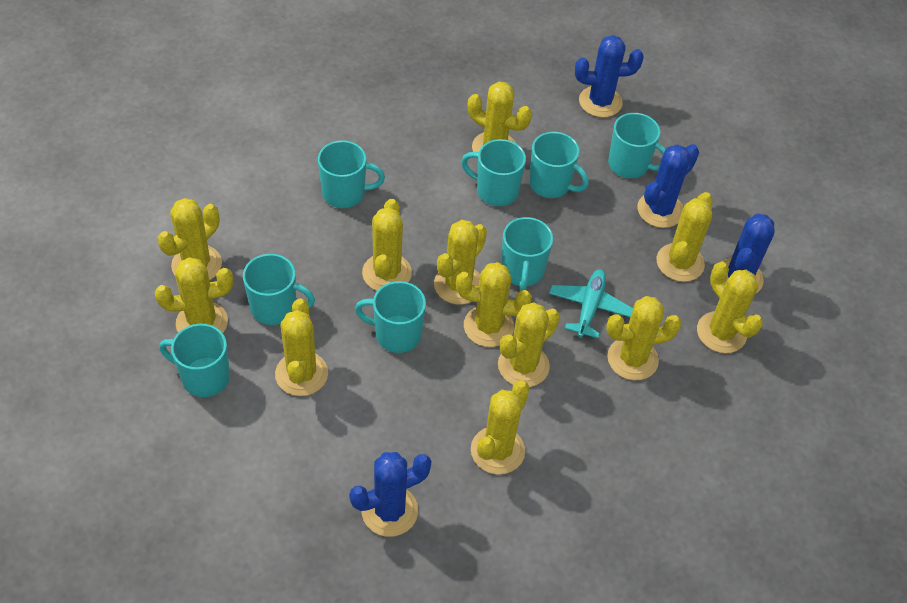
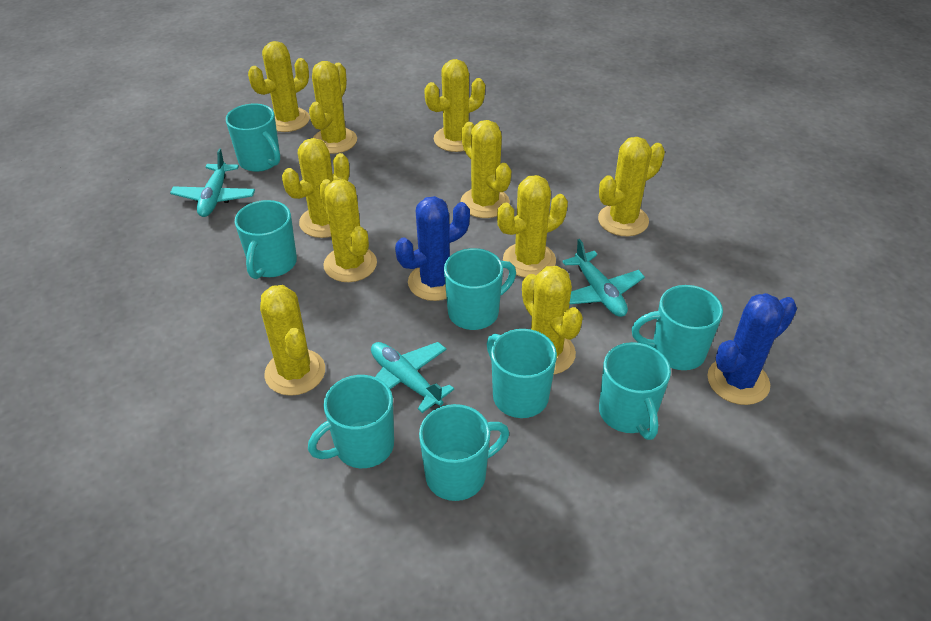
blue cactus: 4 -> 2
turquoise plane: 1 -> 3
yellow cactus: 12 -> 10

